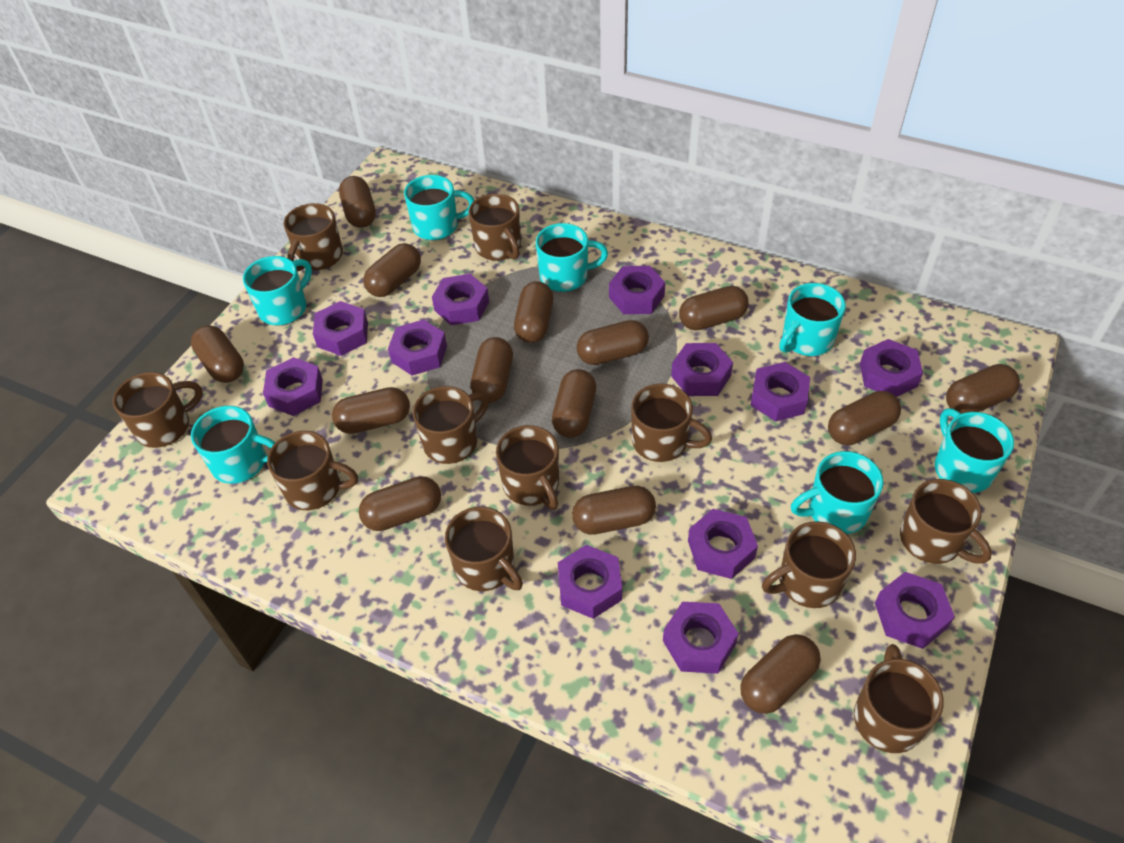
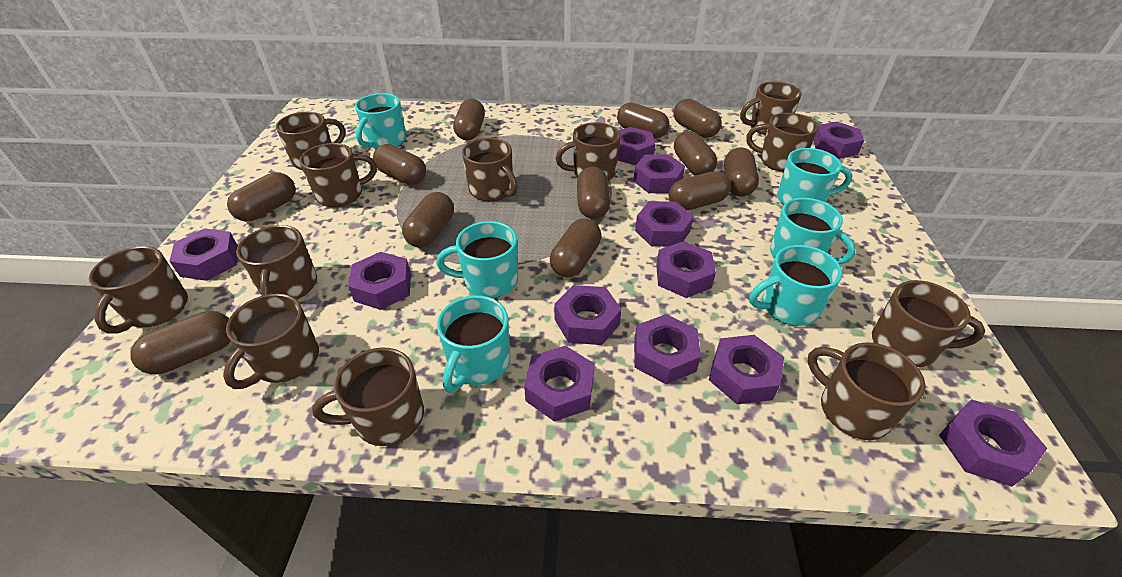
brown capsule: 14 -> 12
brown mug: 11 -> 12
turquoise mug: 7 -> 6

